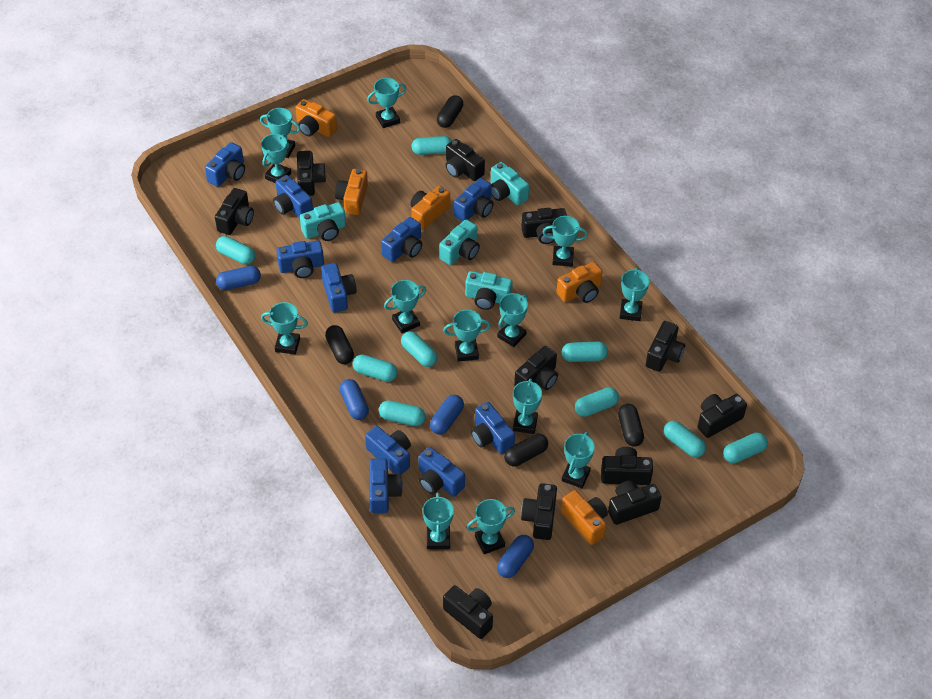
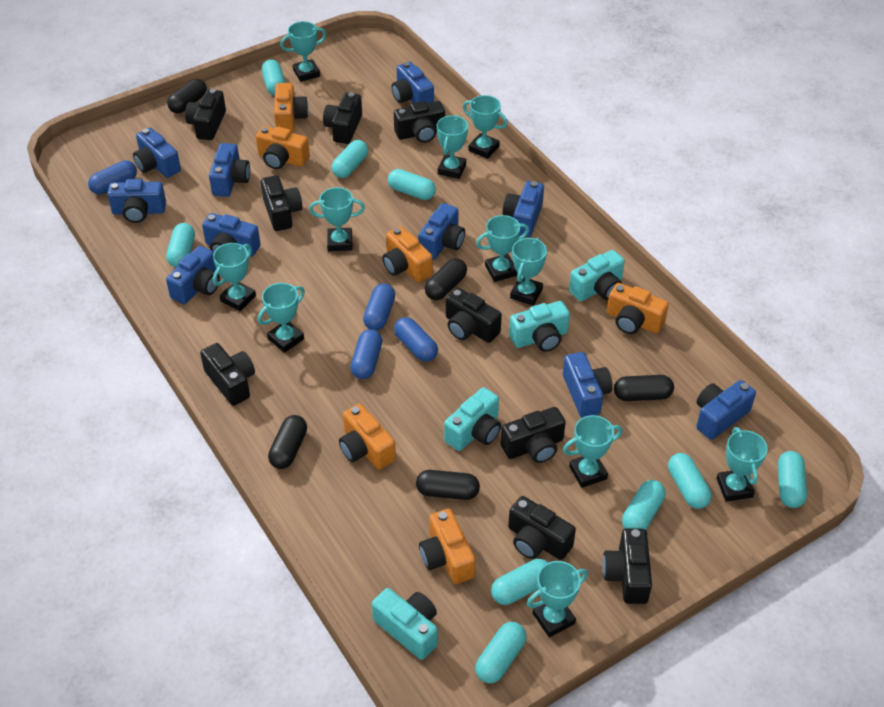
black camera: 11 -> 9
black capsule: 4 -> 5
orange camera: 5 -> 6
turquoise trophy: 13 -> 11

